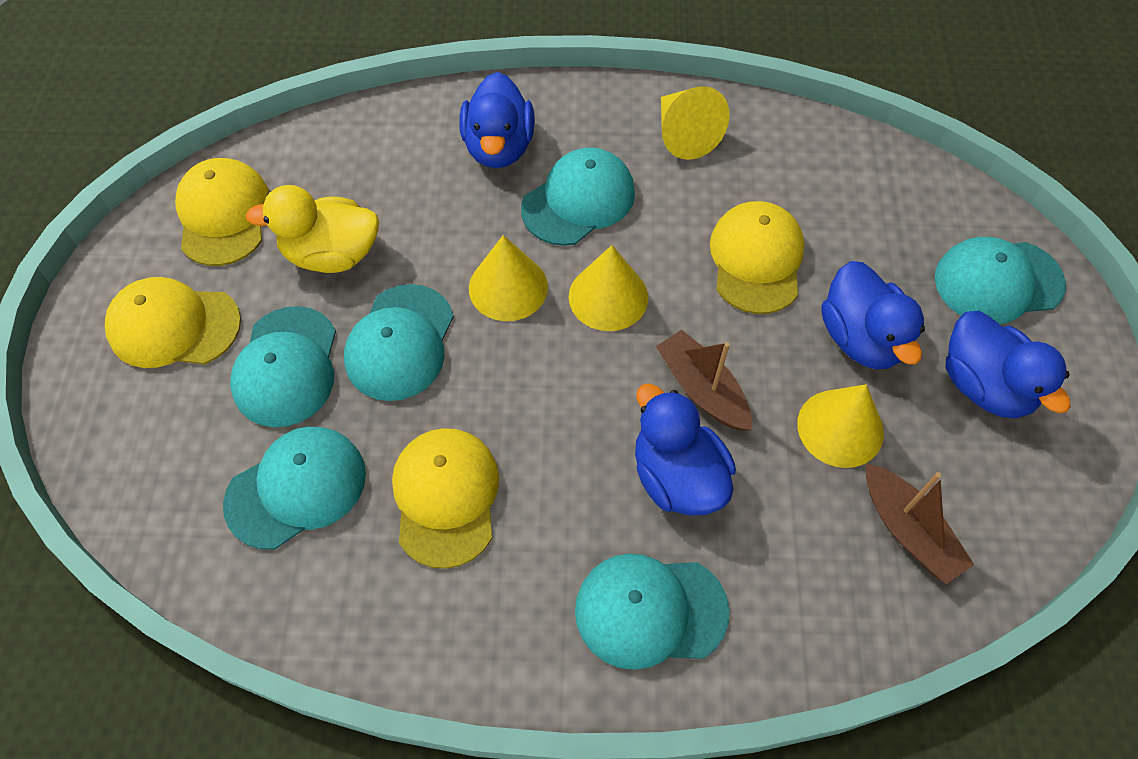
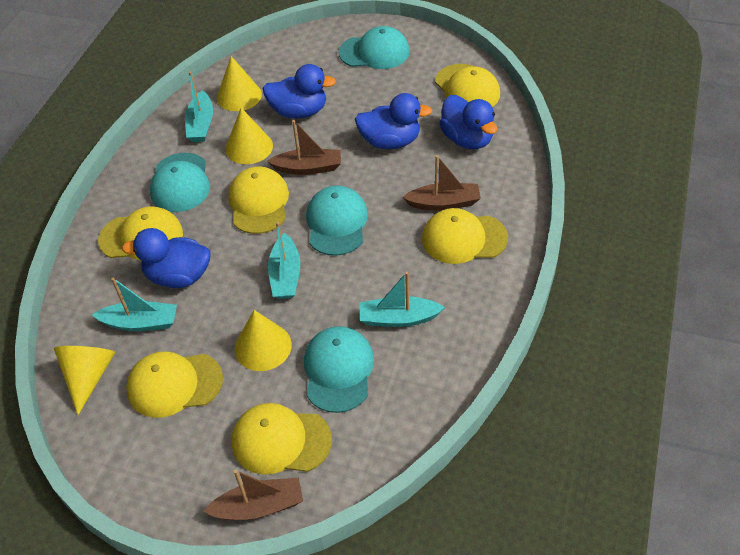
brown boat: 2 -> 3
turquoise boat: 0 -> 4
turquoise cap: 6 -> 4
yellow cap: 4 -> 6
yellow duck: 1 -> 0

